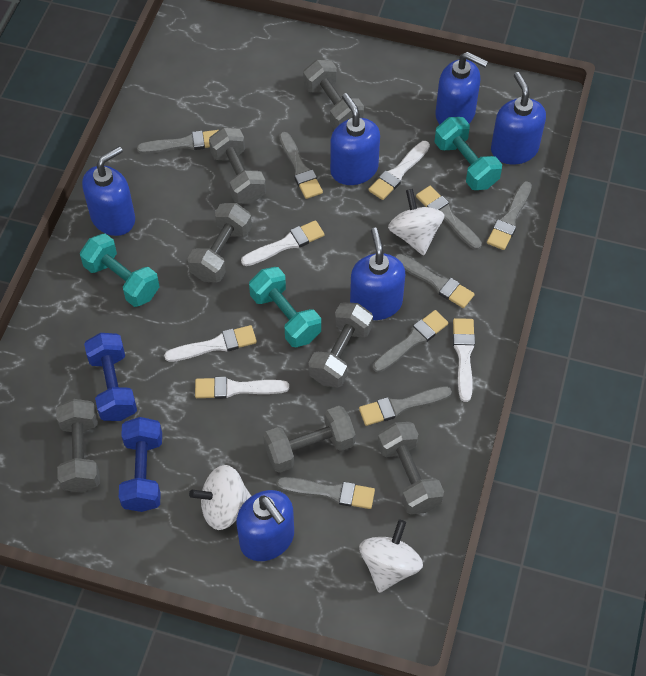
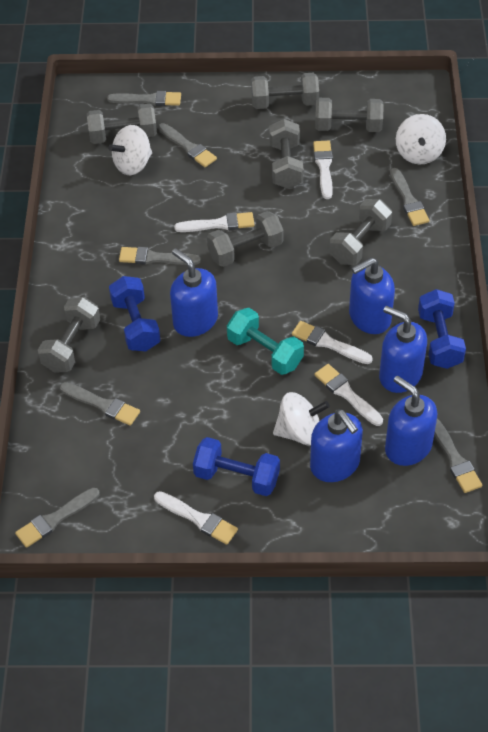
blue dumbbell: 2 -> 3
blue soap dispenser: 6 -> 5
grey brush: 8 -> 7
turquoise dumbbell: 3 -> 1

